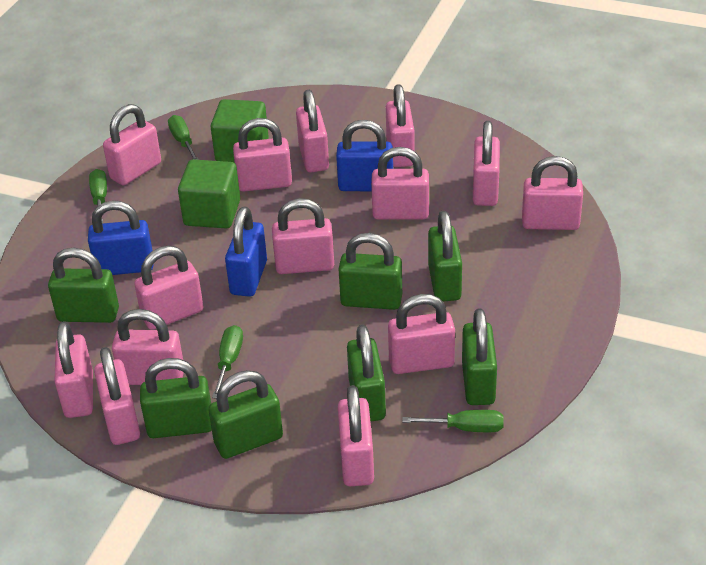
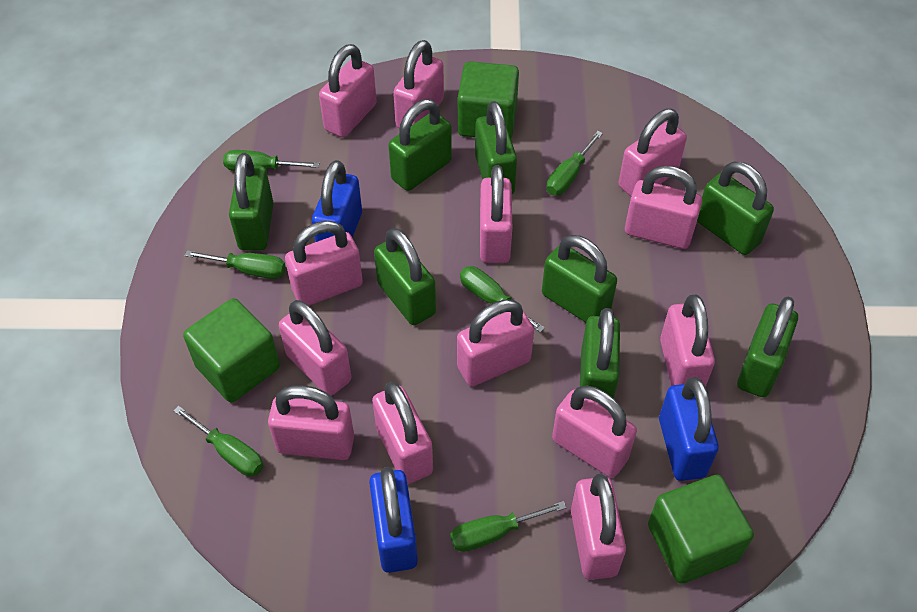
green cube: 2 -> 3
green padlock: 7 -> 8
green screwdriver: 4 -> 6
pink padlock: 14 -> 13

